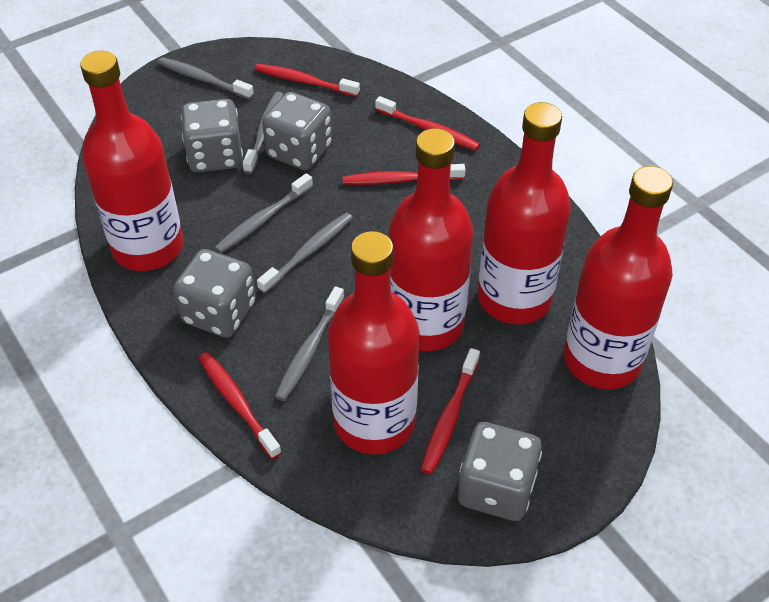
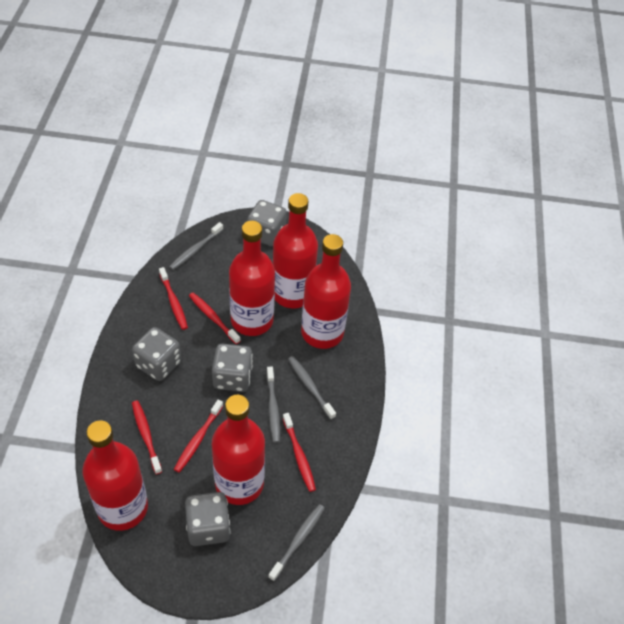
grey toothbrush: 5 -> 4

